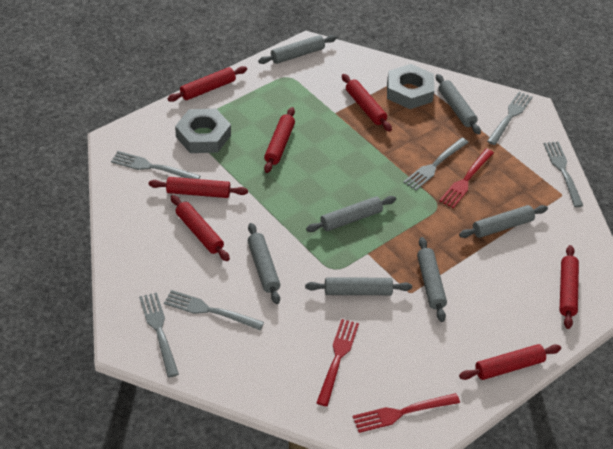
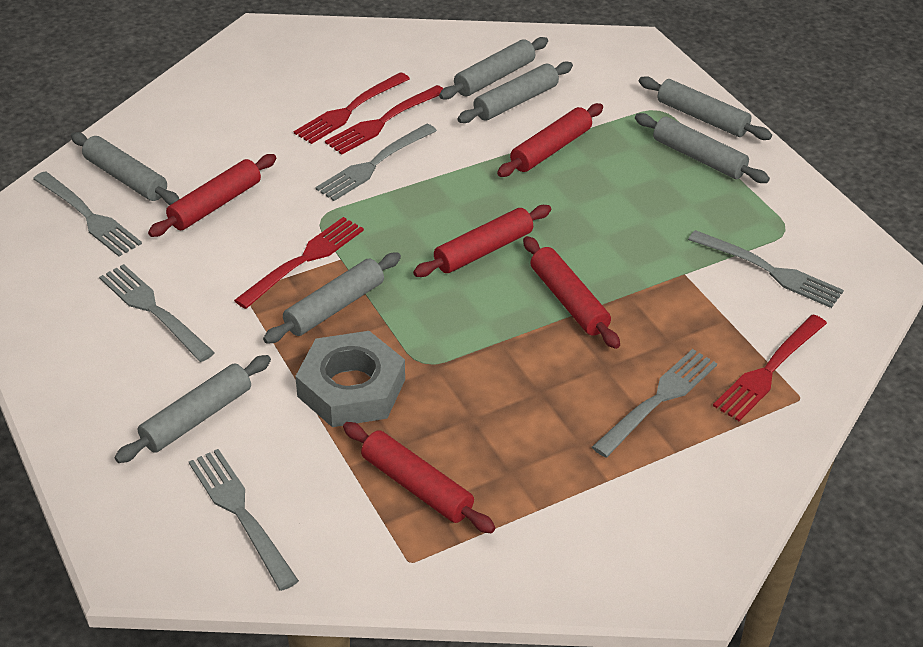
grey nut: 2 -> 1
red fork: 3 -> 4
red rolling pin: 7 -> 5

